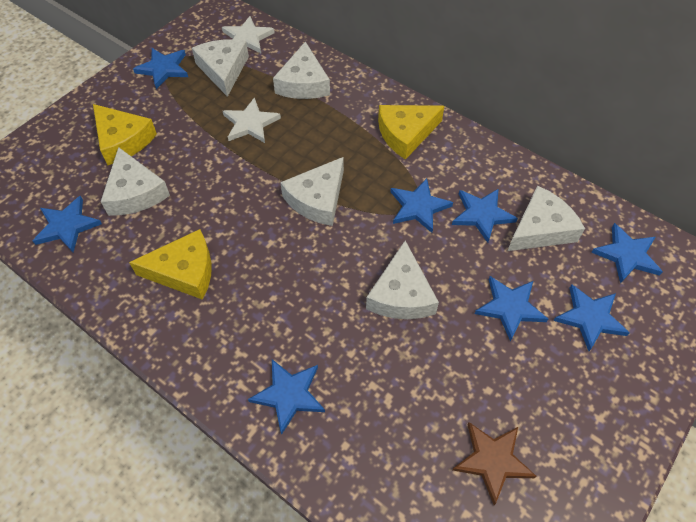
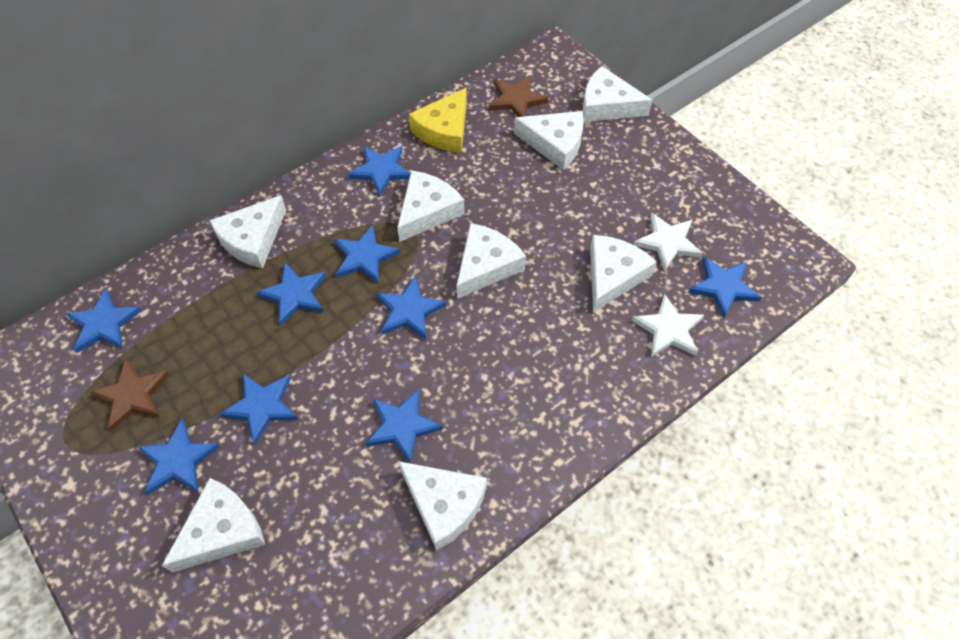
blue star: 8 -> 9
brown star: 1 -> 2
white cheese: 6 -> 8
yellow cheese: 3 -> 1

